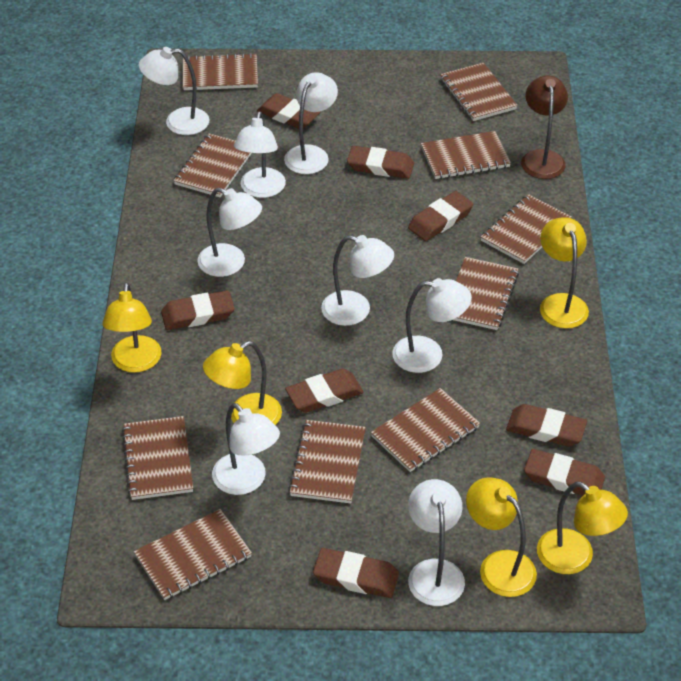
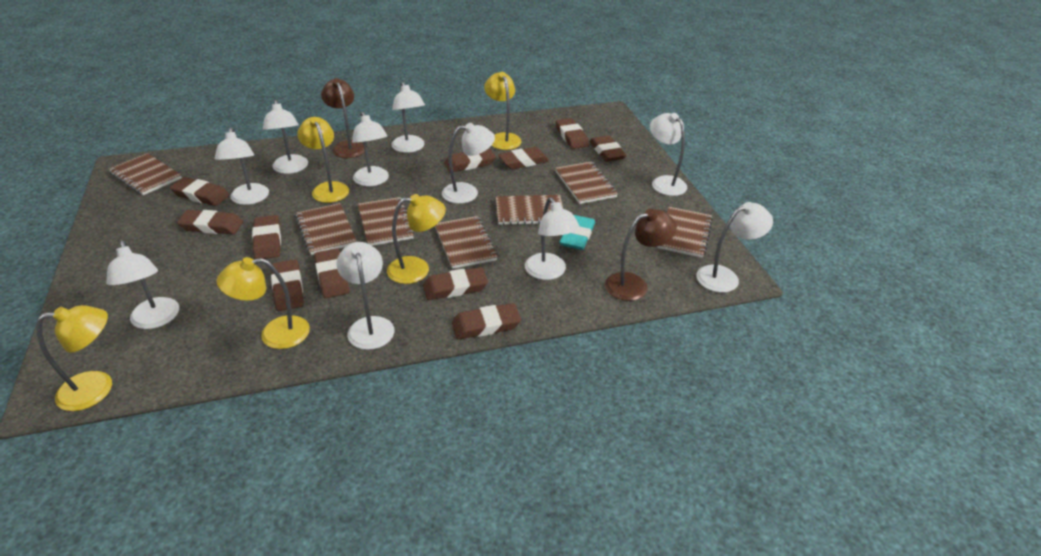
brown eraser: 8 -> 11
brown lamp: 1 -> 2
brown notebook: 10 -> 7
turquoise eraser: 0 -> 1
white lamp: 8 -> 10

